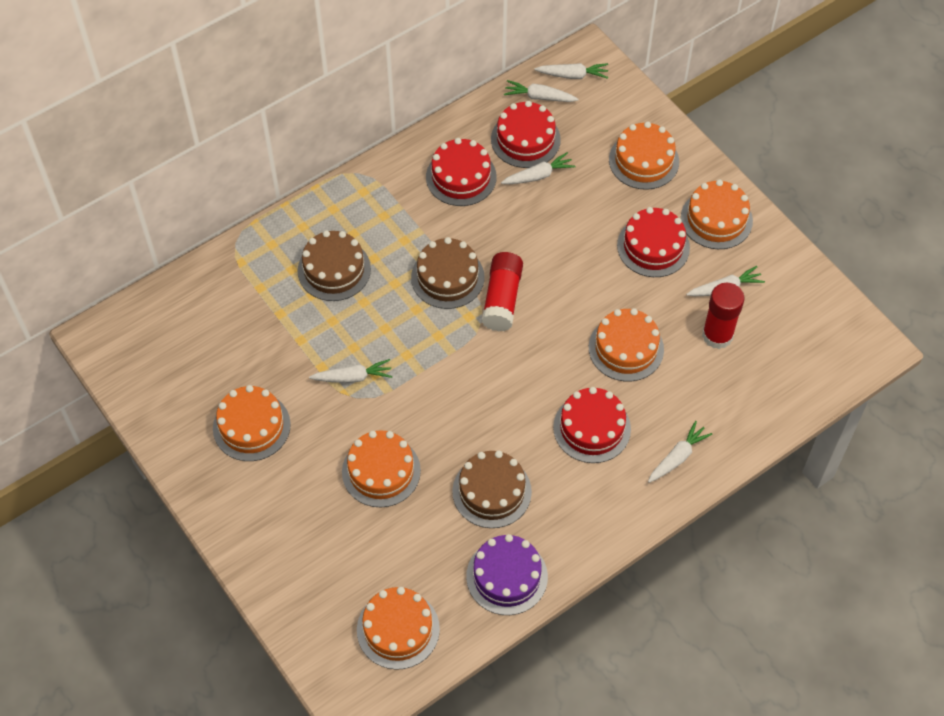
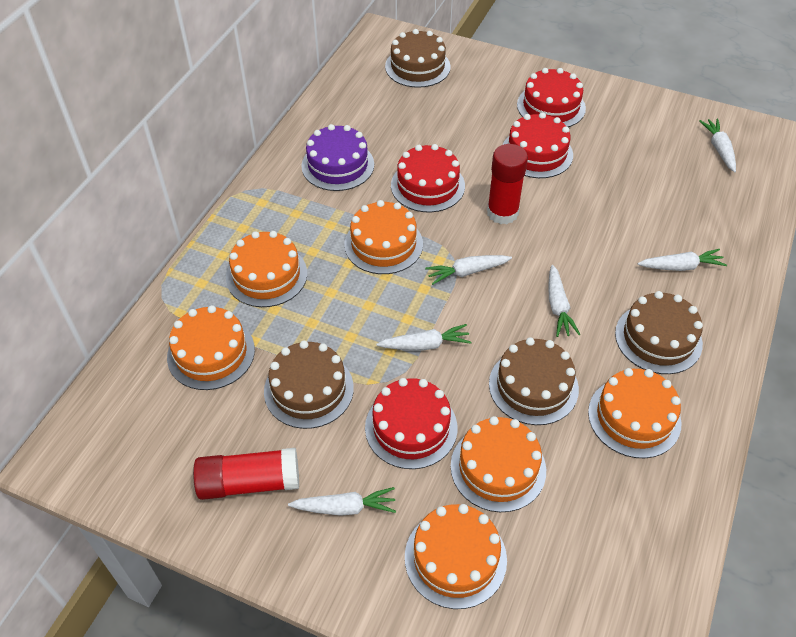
brown cake: 3 -> 4

